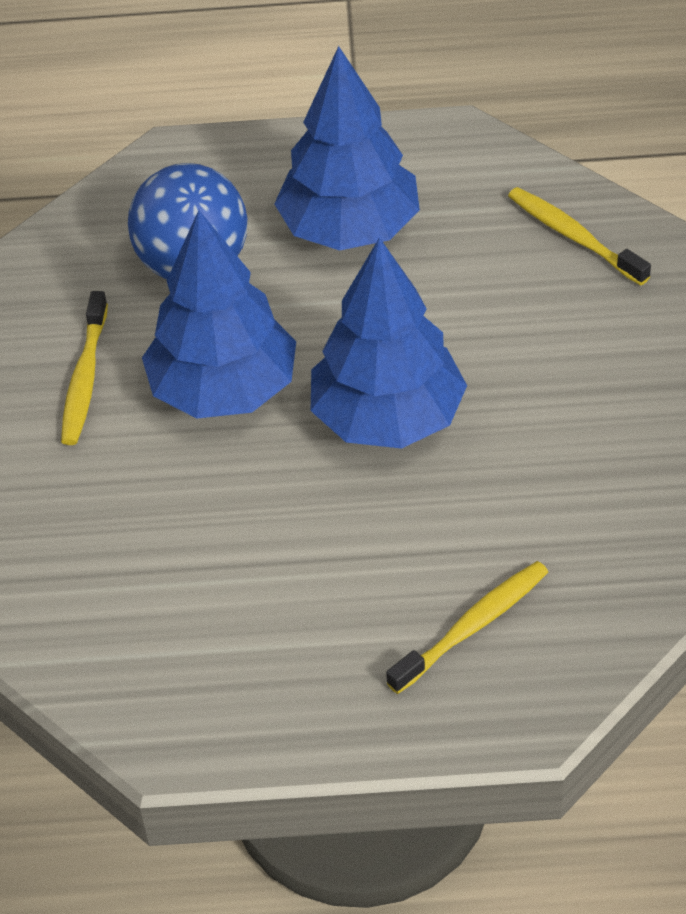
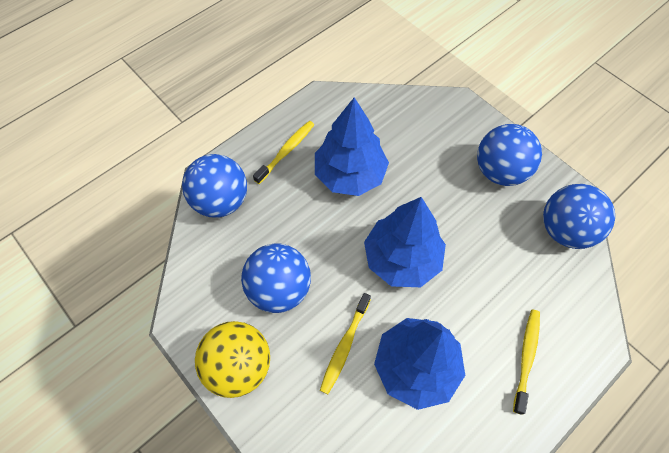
blue ball: 1 -> 4
yellow ball: 0 -> 1

